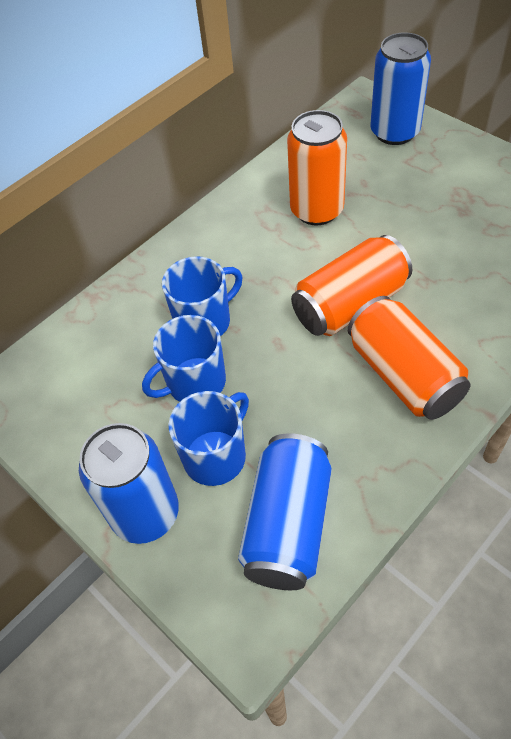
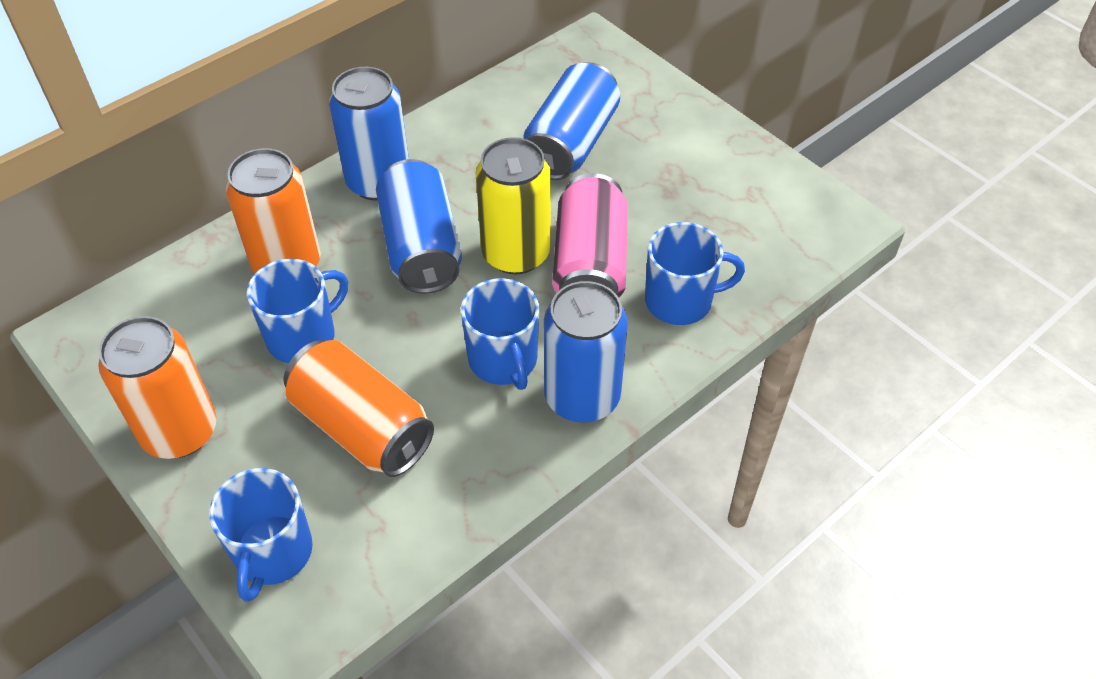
blue can: 3 -> 4
blue mug: 3 -> 4
pink can: 0 -> 1
yellow can: 0 -> 1

